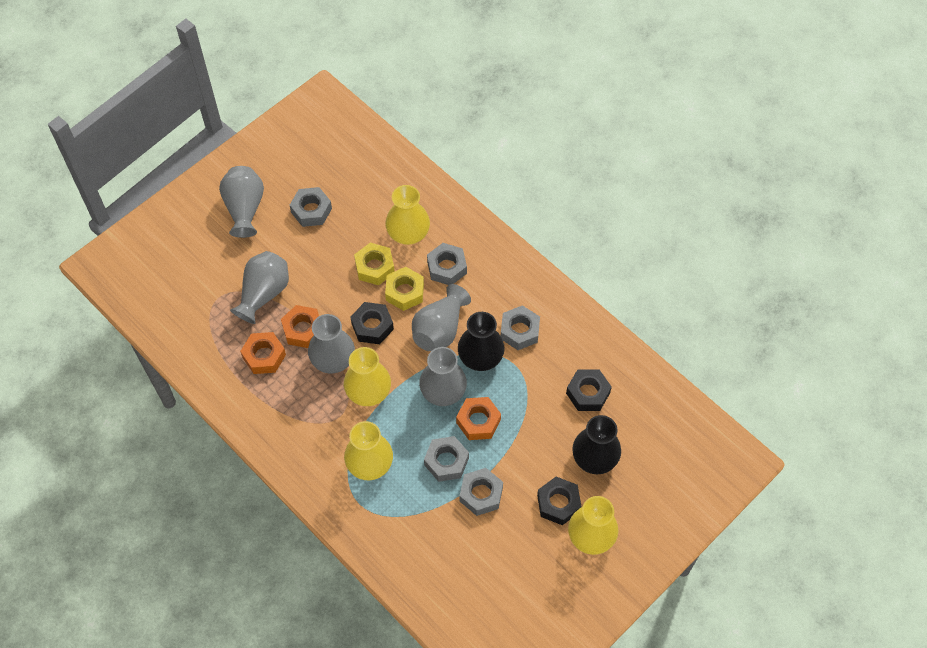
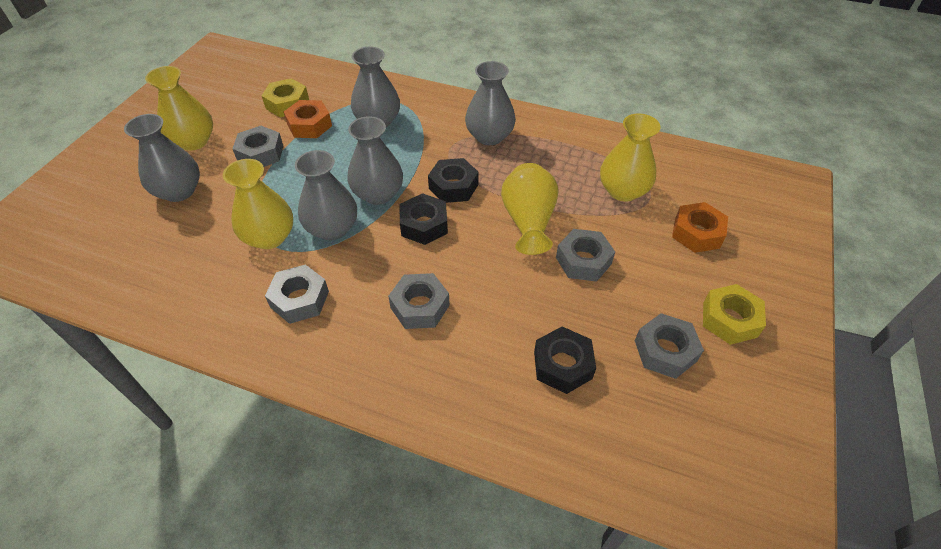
black vase: 2 -> 0
orange nut: 3 -> 2

